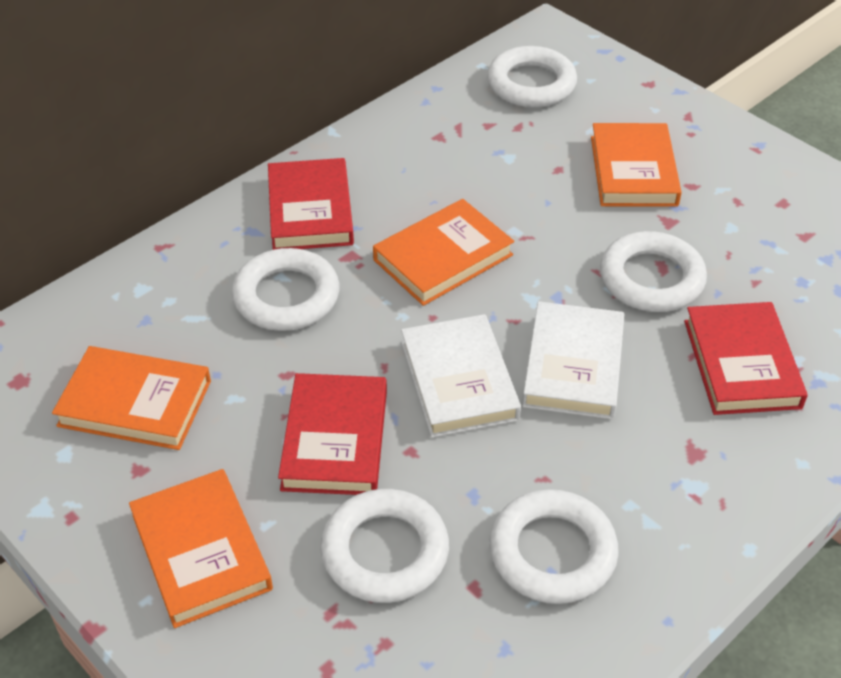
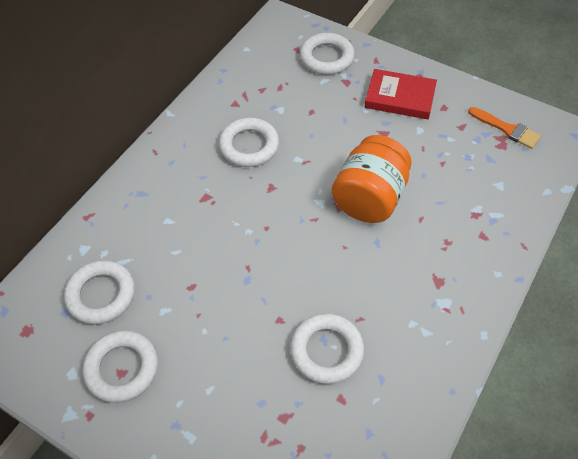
orange book: 4 -> 0
orange brush: 0 -> 1
orange jar: 0 -> 1
red book: 3 -> 1
white book: 2 -> 0

